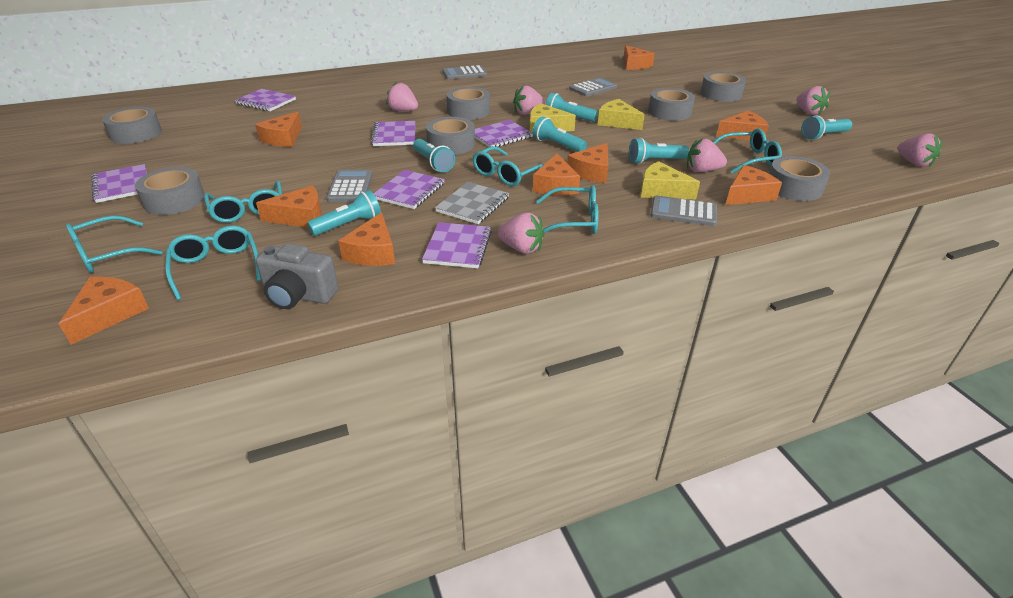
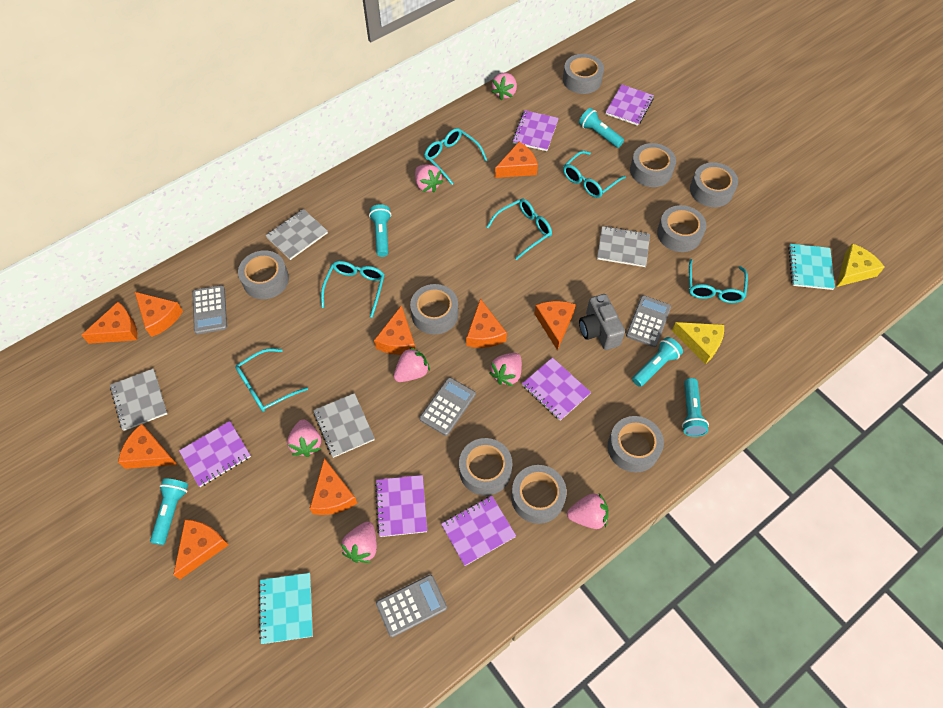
grey notebook: 1 -> 4
grey tape: 7 -> 9
pink strawberry: 6 -> 7
turquoise flashlight: 6 -> 5
turquoise notebook: 0 -> 2
yellow cheese: 3 -> 2

